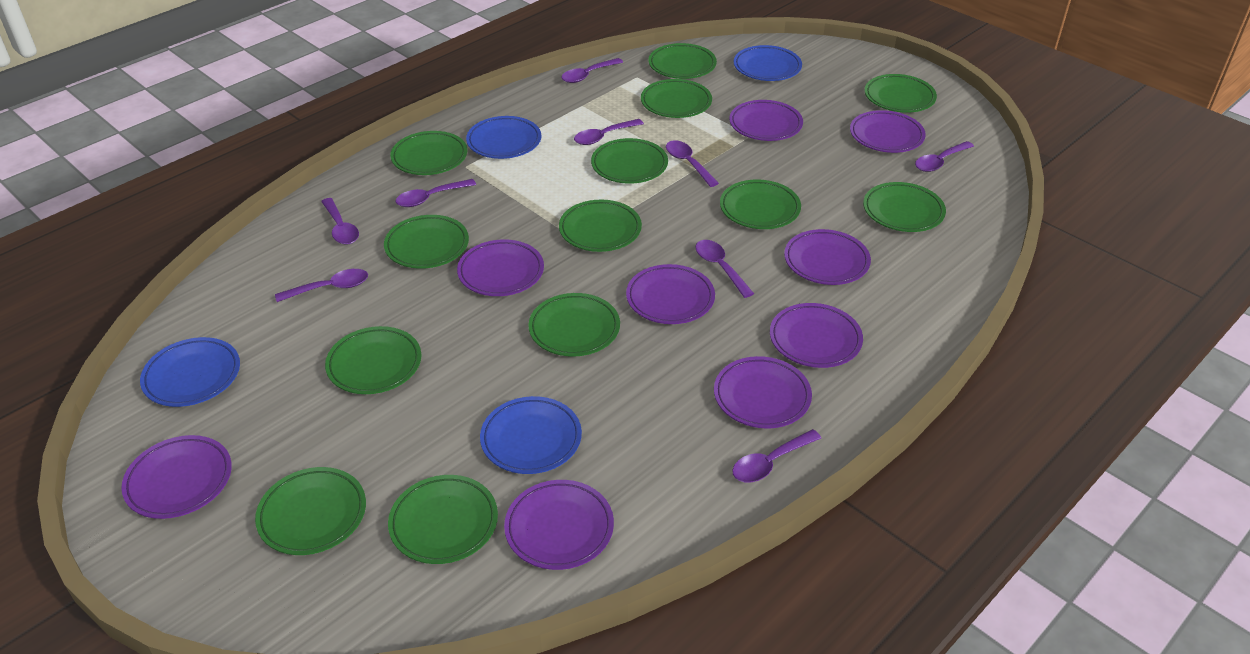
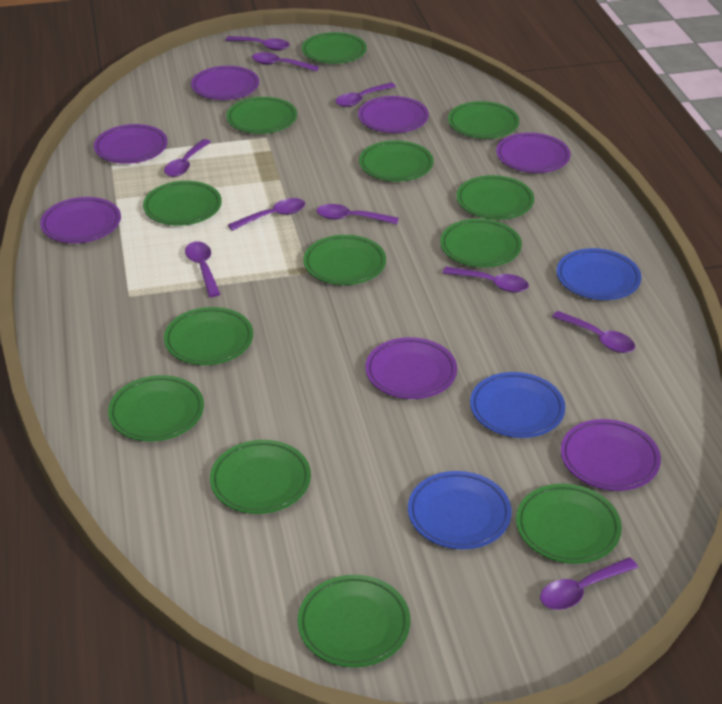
blue plate: 4 -> 3
purple plate: 9 -> 7
purple spoon: 9 -> 10

